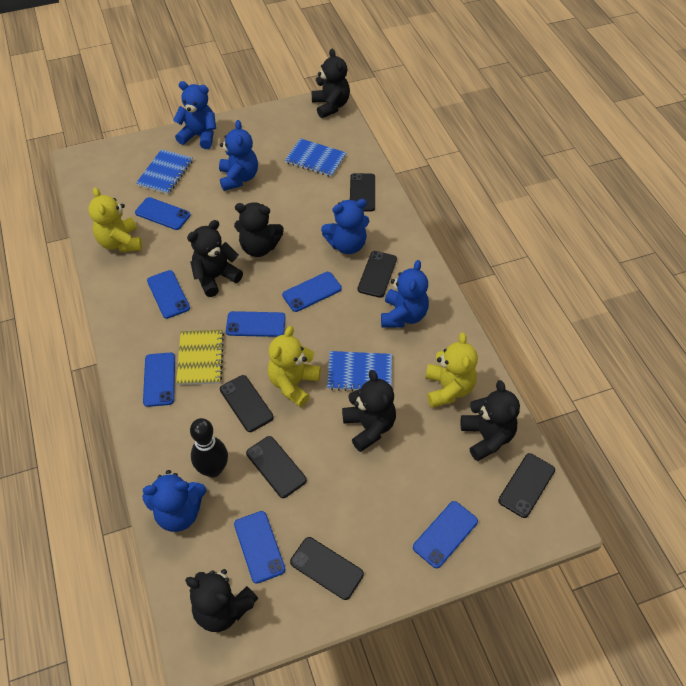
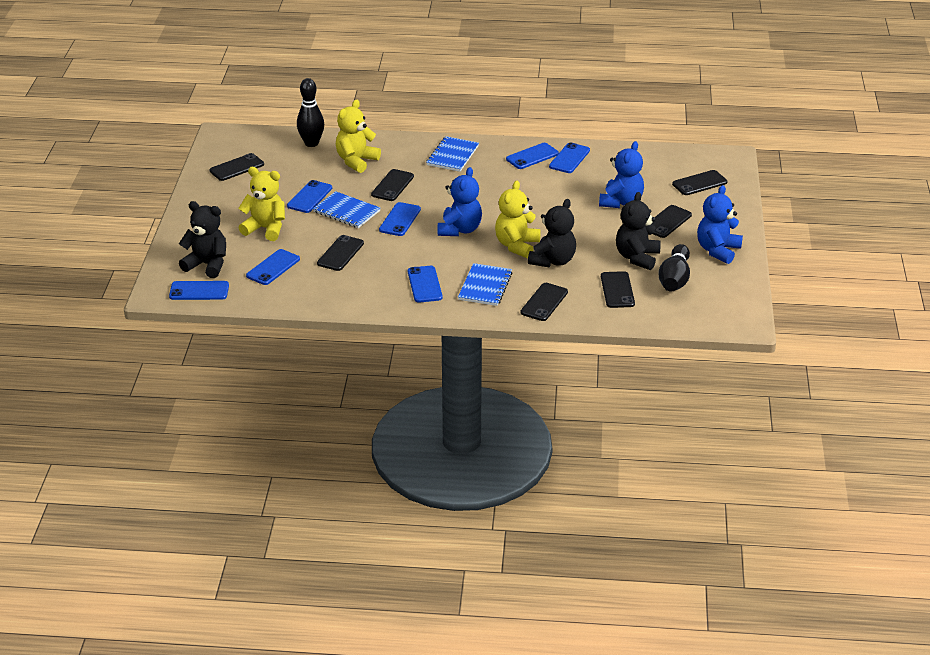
black bowling pin: 1 -> 2
black phone: 6 -> 7
black teddy bear: 6 -> 3
blue teddy bear: 5 -> 3
yellow notebook: 1 -> 0

